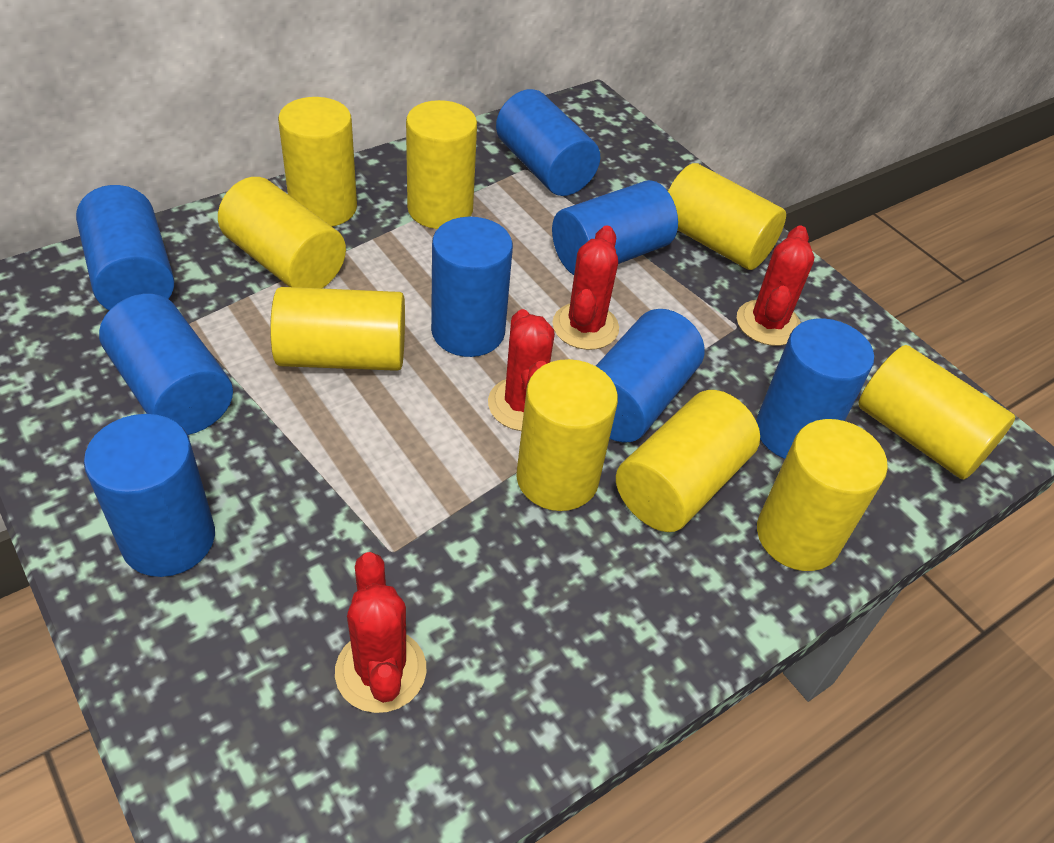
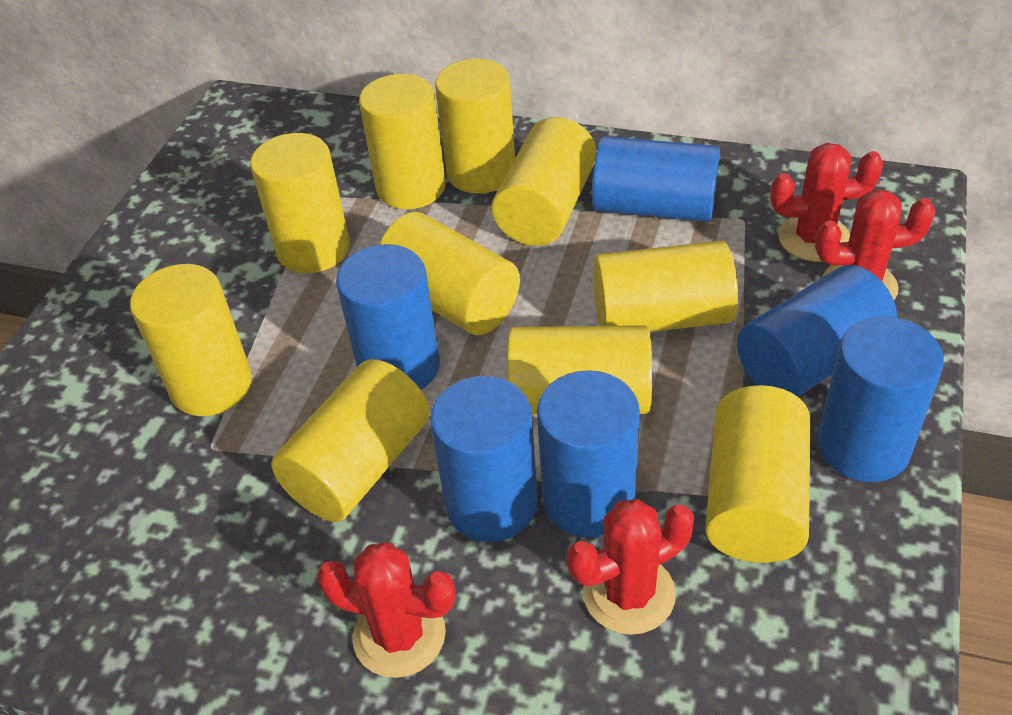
blue cylinder: 8 -> 6
yellow cylinder: 9 -> 10

